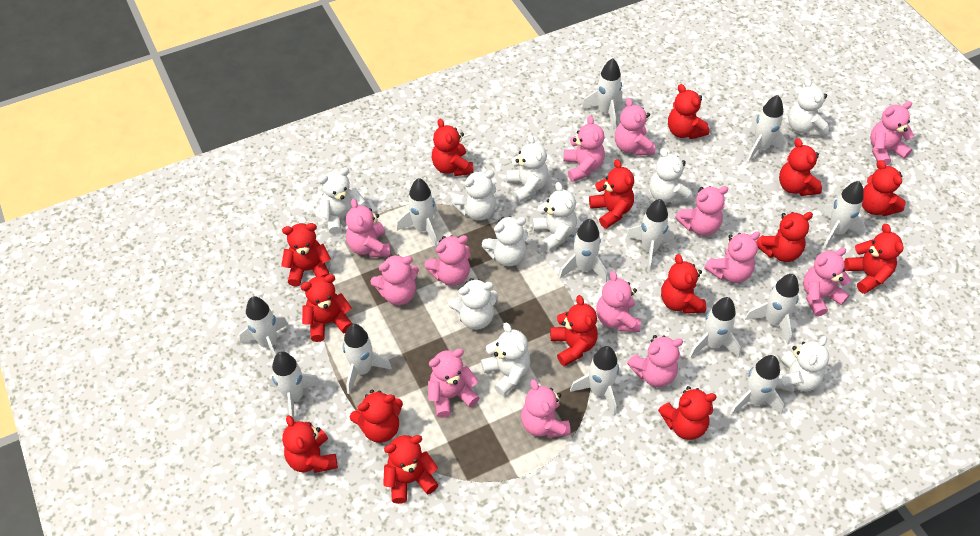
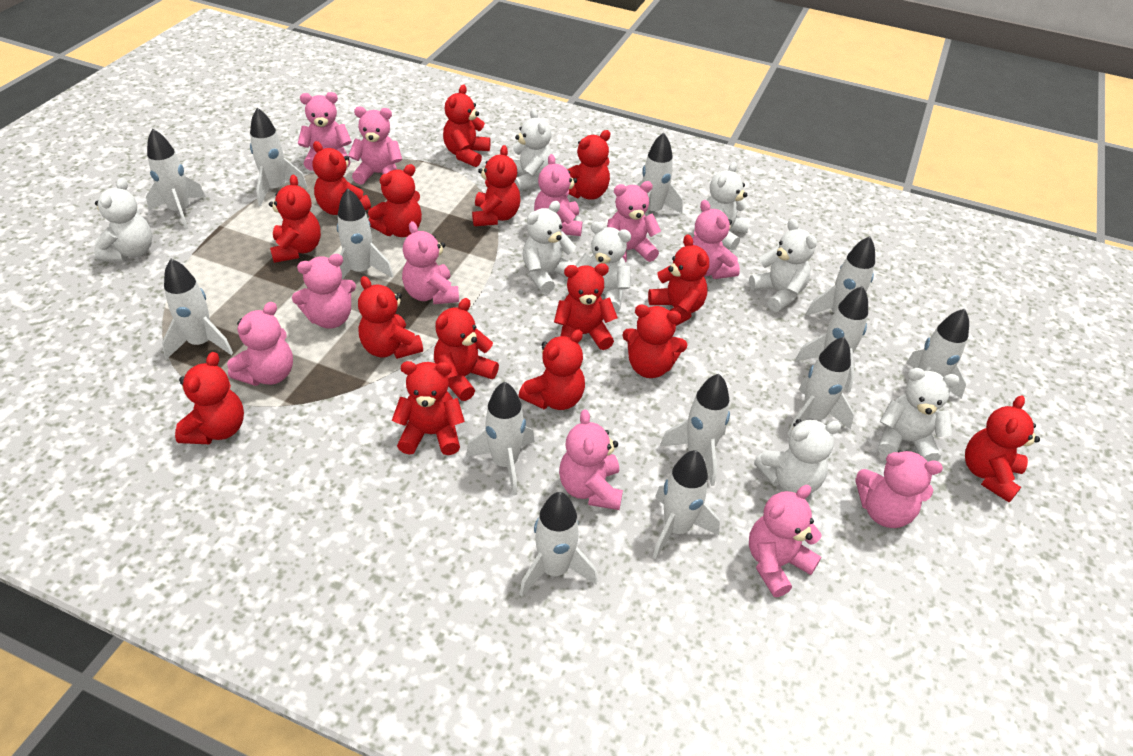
pink teddy bear: 13 -> 11
white teddy bear: 10 -> 8

